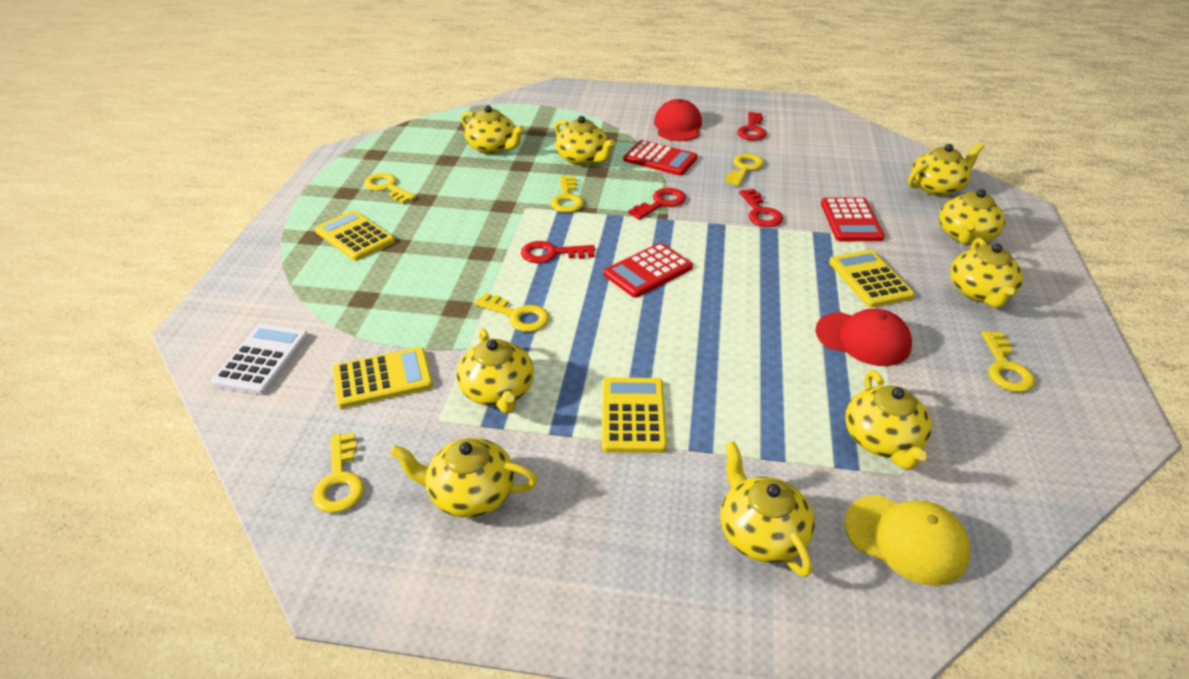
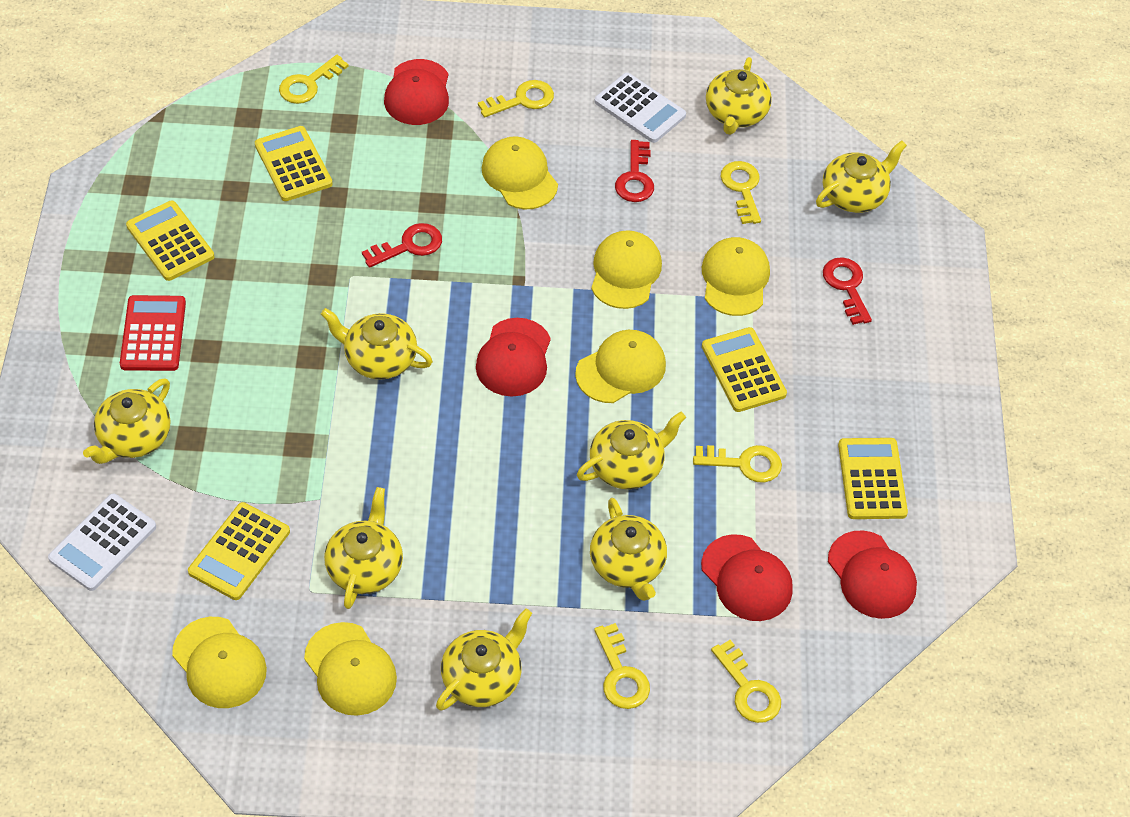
red calculator: 3 -> 1
red cap: 2 -> 4
red key: 4 -> 3
white calculator: 1 -> 2
yellow calculator: 4 -> 5
yellow cap: 1 -> 6
yellow teapot: 9 -> 8

